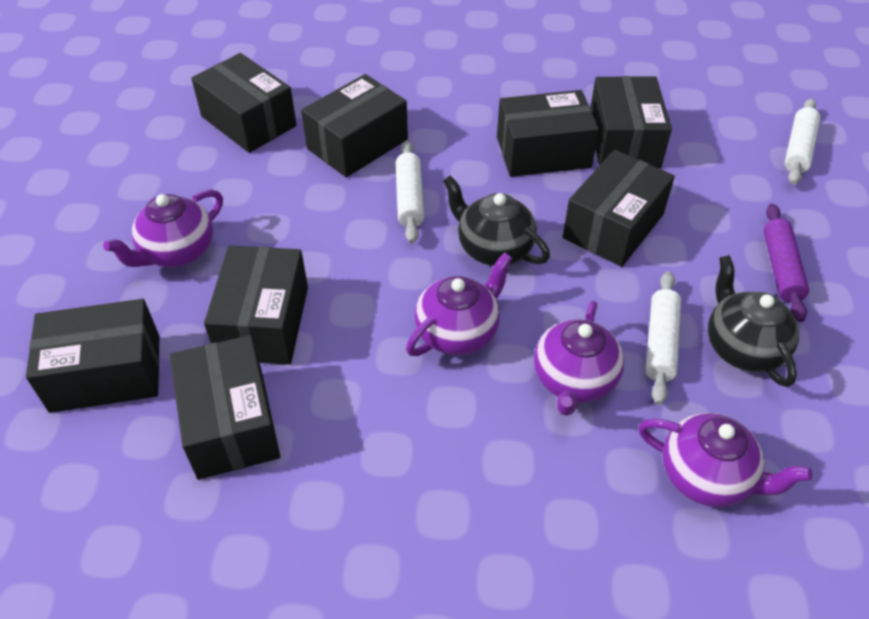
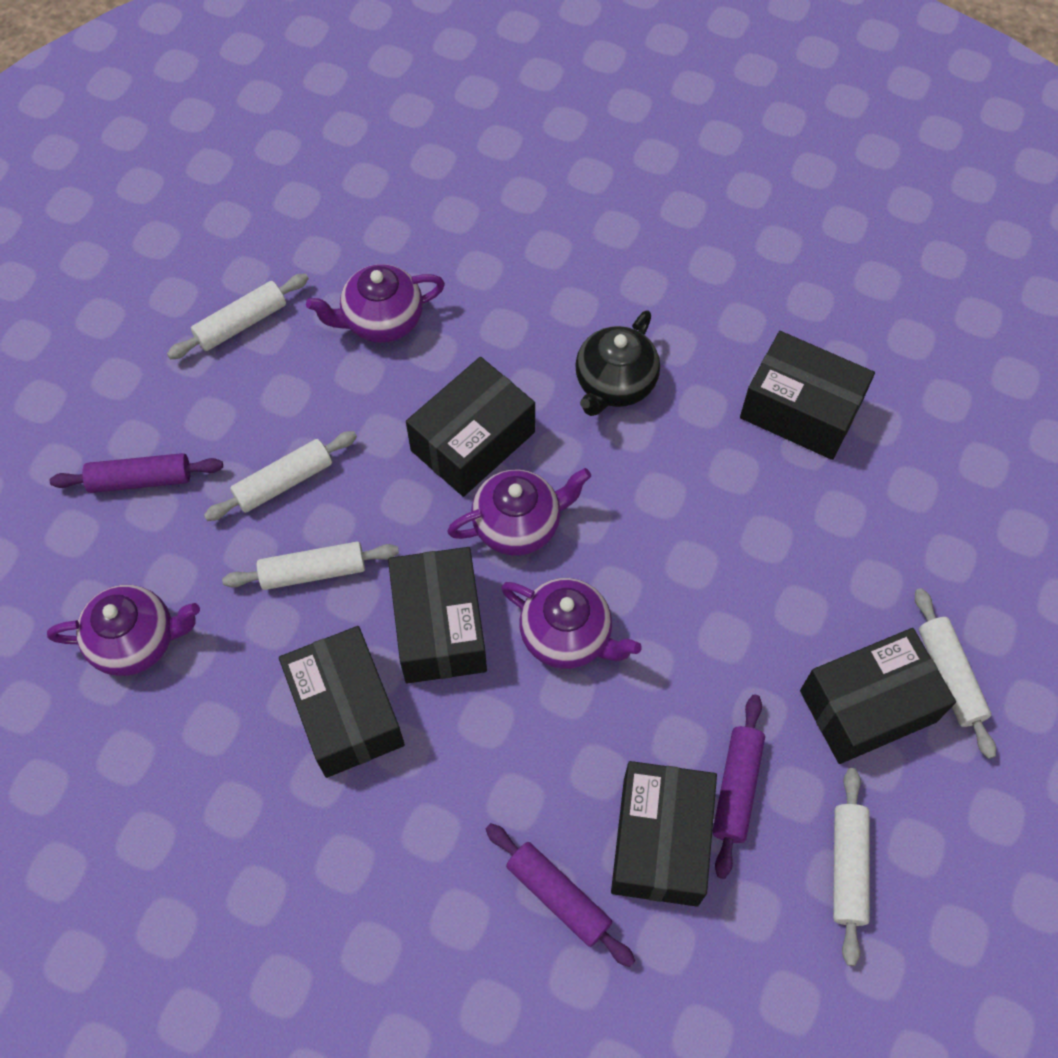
black box: 8 -> 6
black teapot: 2 -> 1
purple rolling pin: 1 -> 3
white rolling pin: 3 -> 5

